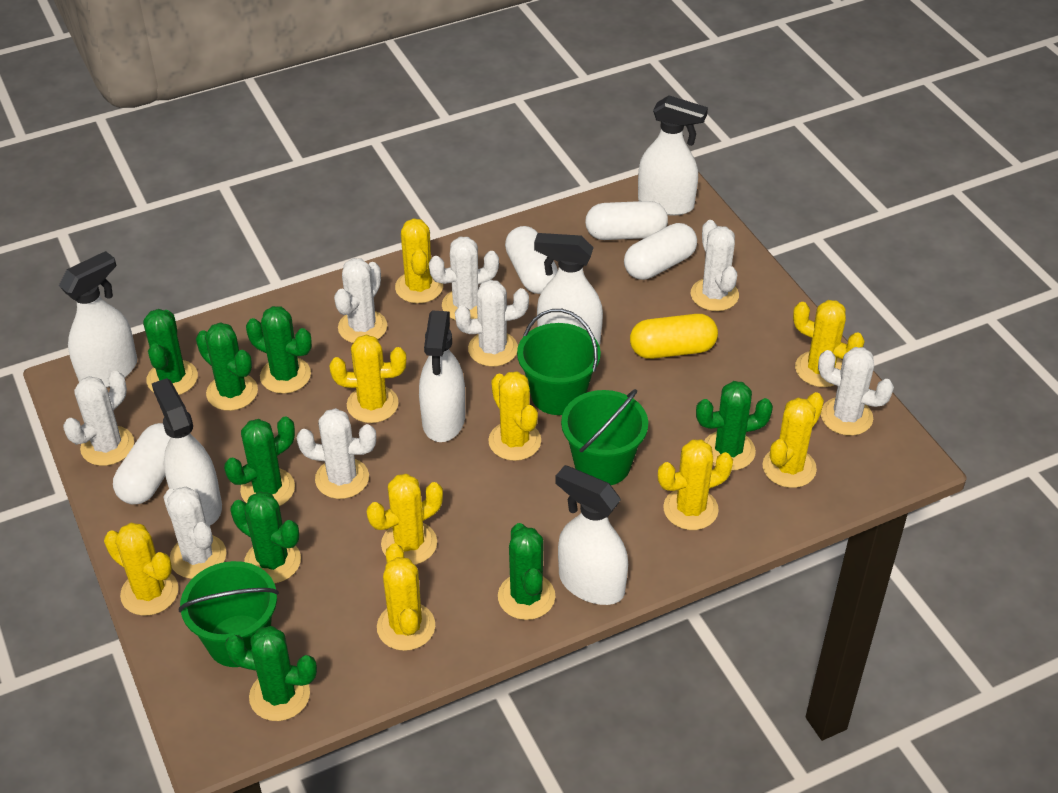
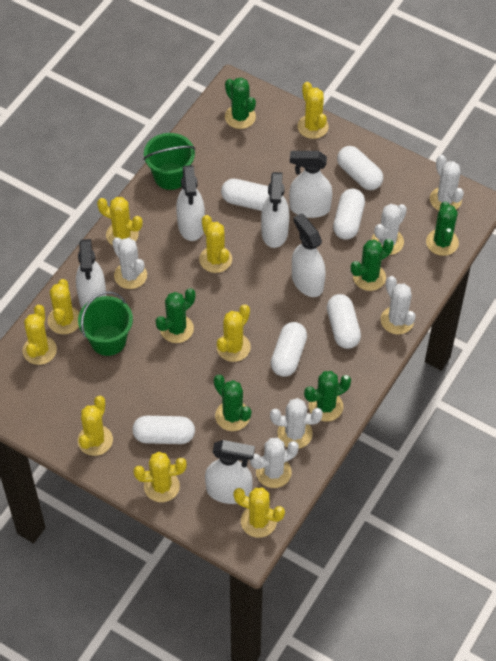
green bucket: 3 -> 2
green cactus: 8 -> 6
white cactus: 8 -> 6
white capsule: 4 -> 6
yellow capsule: 1 -> 0

